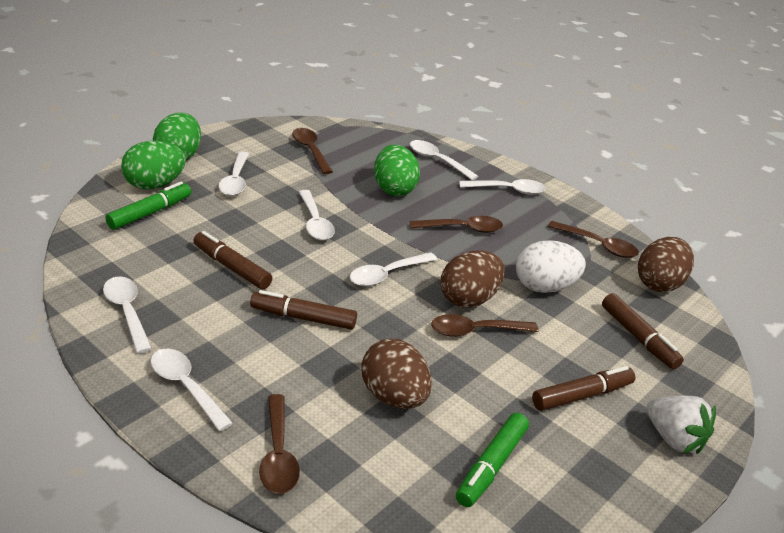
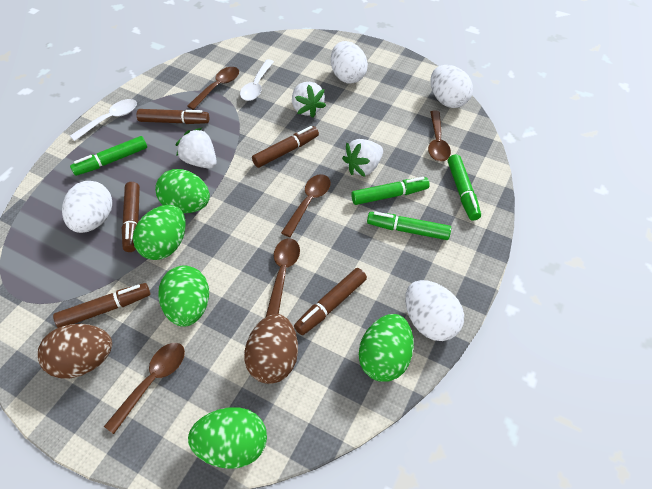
brown egg: 3 -> 2
brown marker: 4 -> 5
green egg: 3 -> 5
green marker: 2 -> 4
white egg: 1 -> 4
white spoon: 7 -> 2
white strawberry: 1 -> 3

